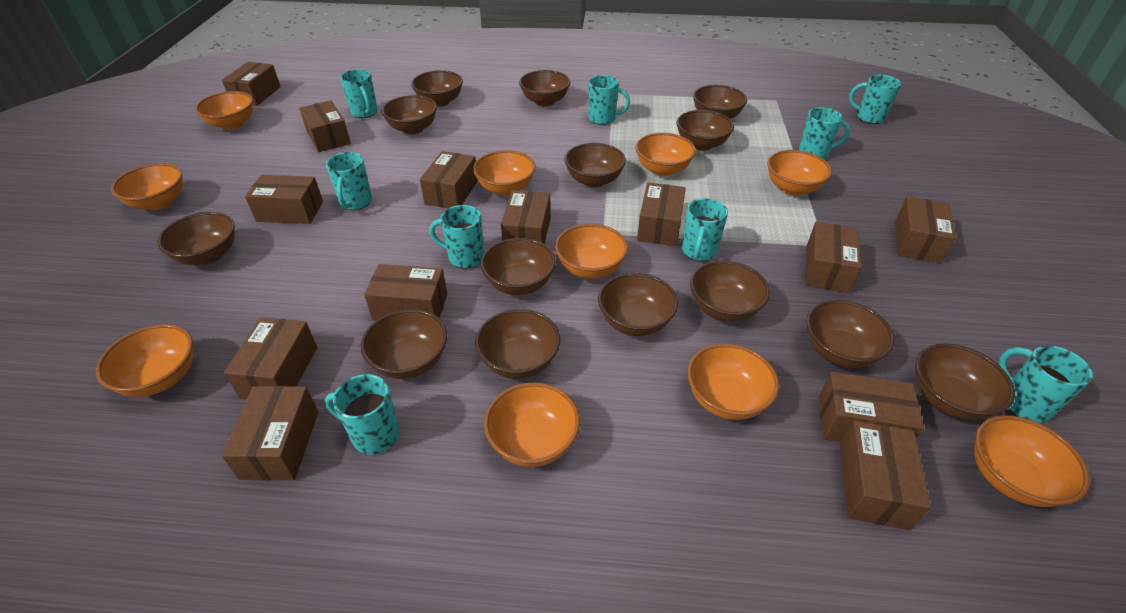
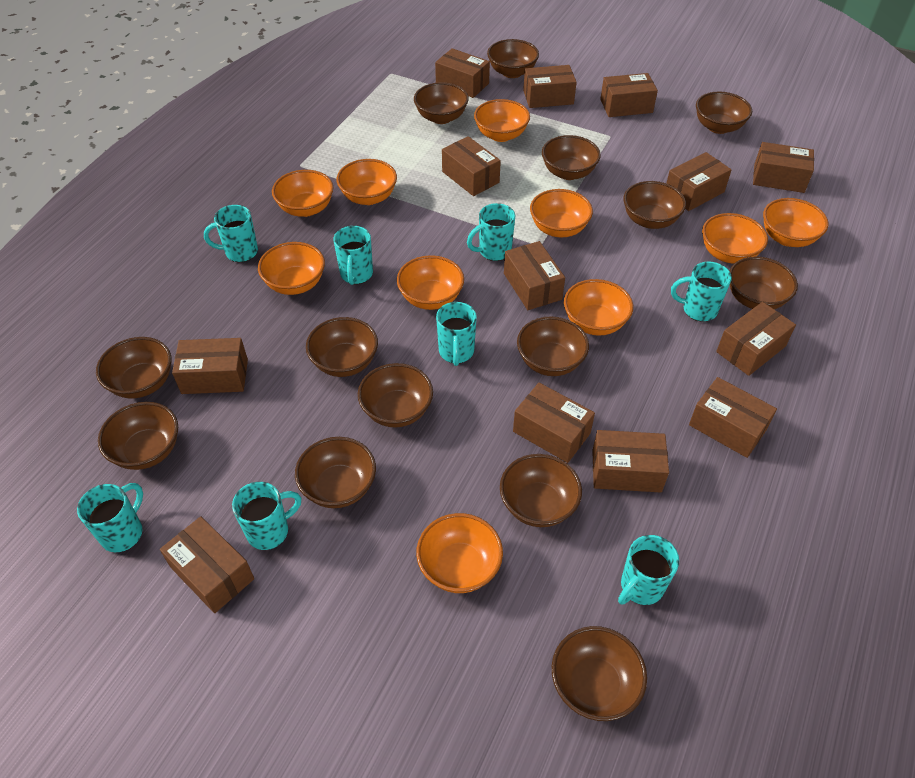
turquoise mug: 9 -> 8

